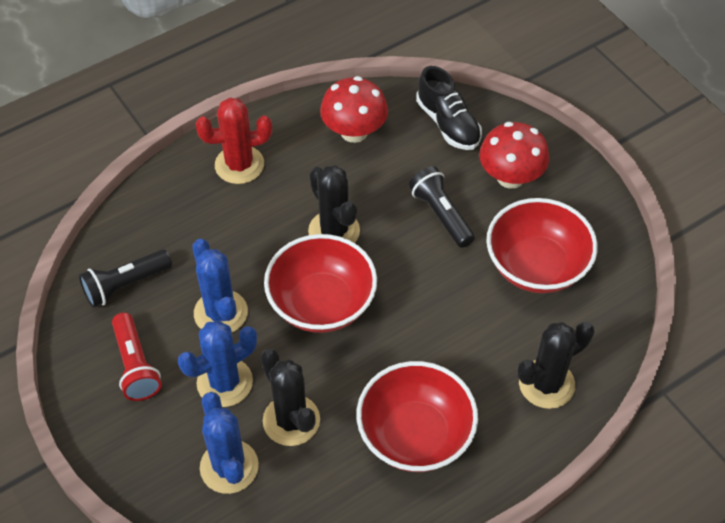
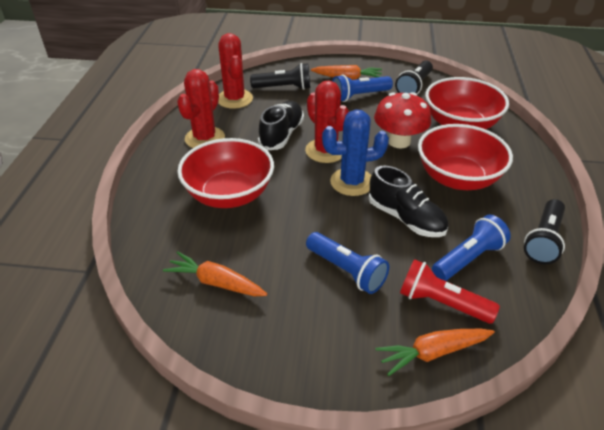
black cactus: 3 -> 0
black flashlight: 2 -> 3
black shoe: 1 -> 2
blue cactus: 3 -> 1
blue flashlight: 0 -> 3
orange carrot: 0 -> 3
red cactus: 1 -> 3
red mushroom: 2 -> 1

